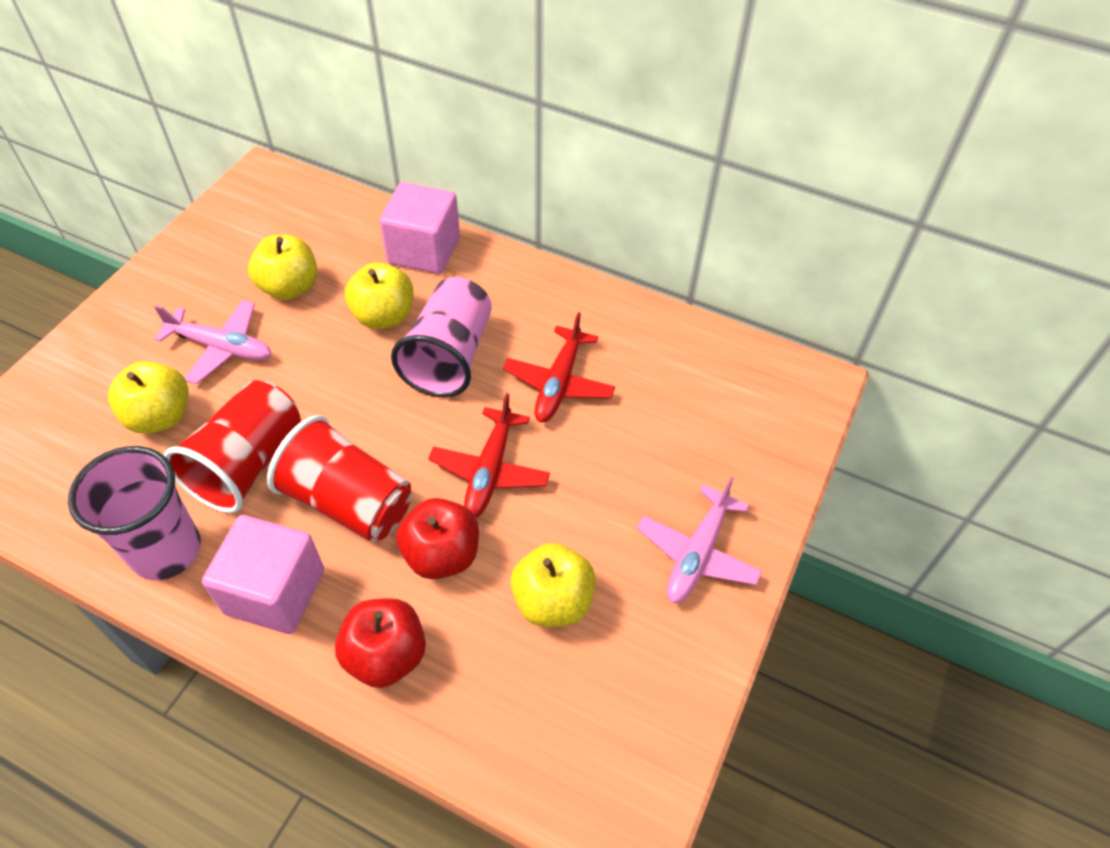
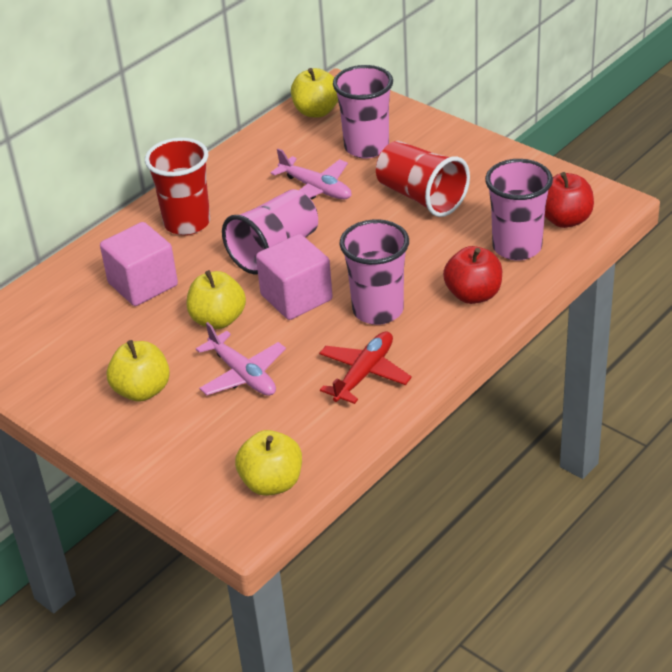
pink cup: 2 -> 4
red plane: 2 -> 1

